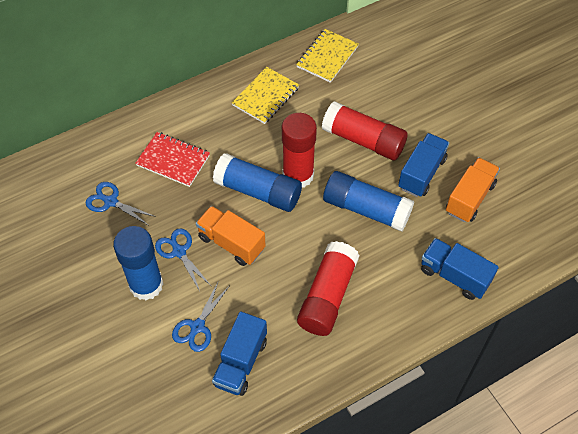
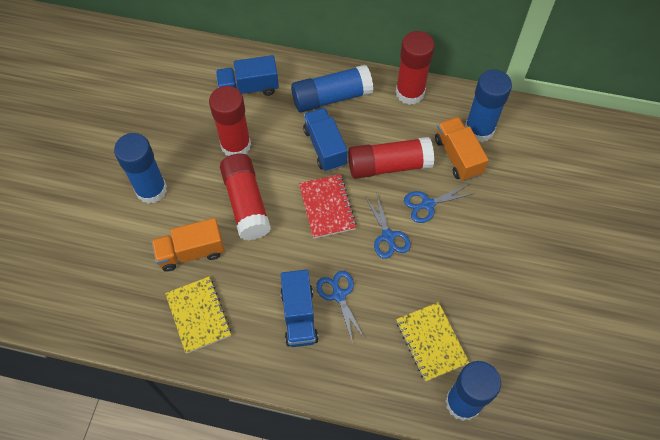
blue glue stick: 3 -> 4
red glue stick: 3 -> 4

